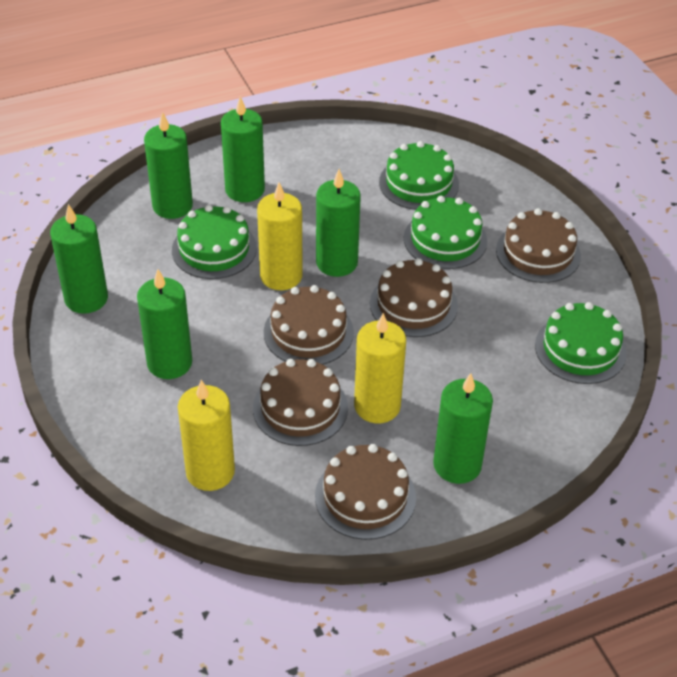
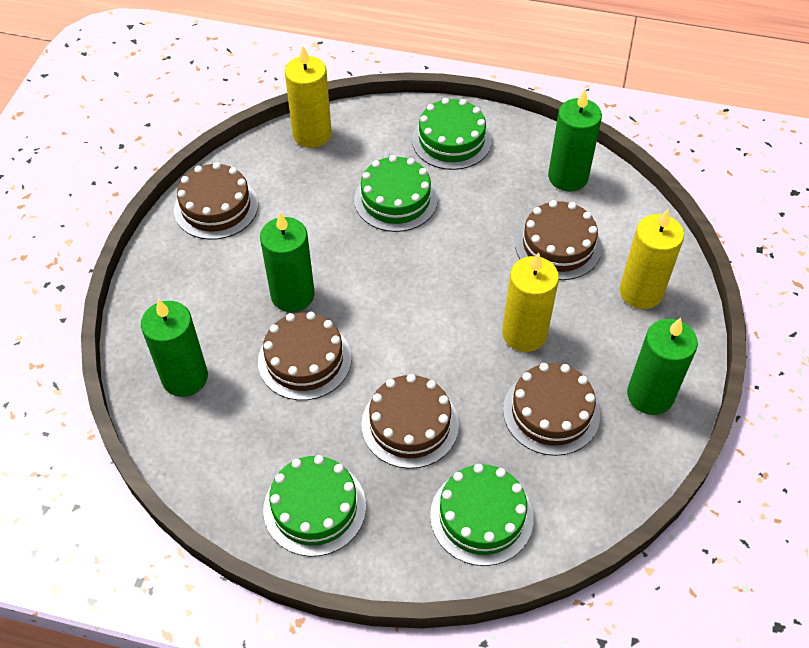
green candle: 6 -> 4

